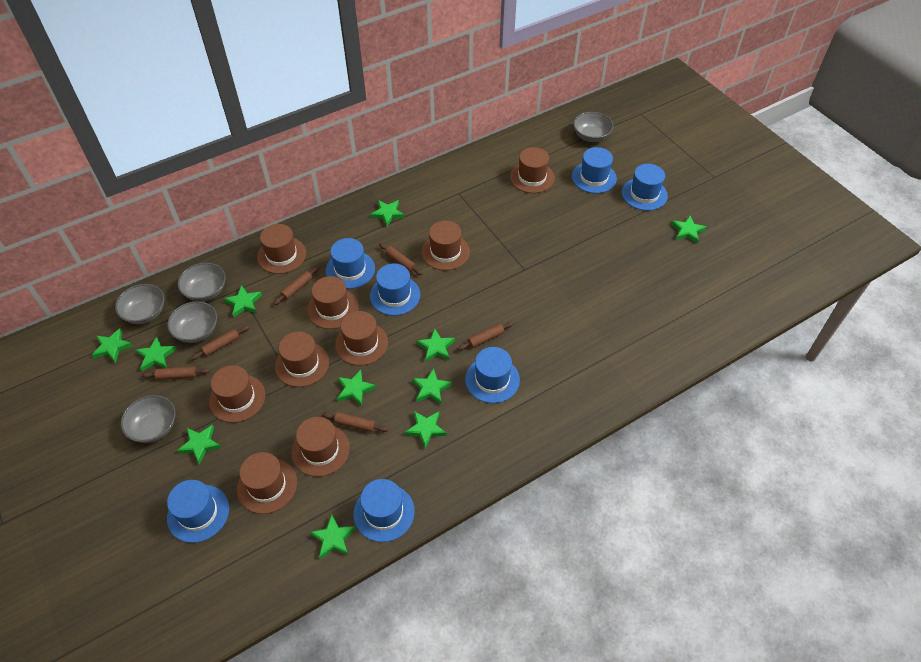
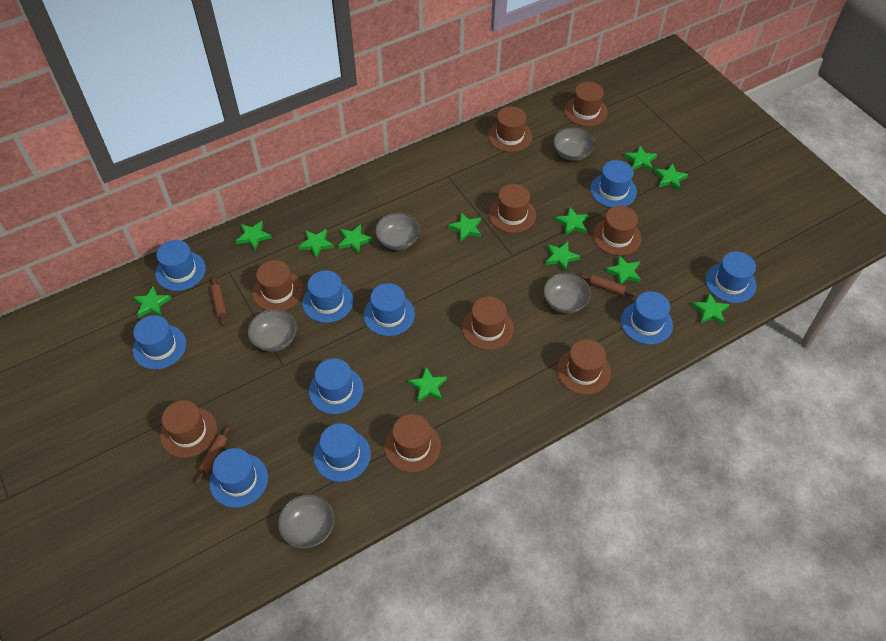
blue hat: 7 -> 10
brown rolling pin: 6 -> 3
green star: 11 -> 12

